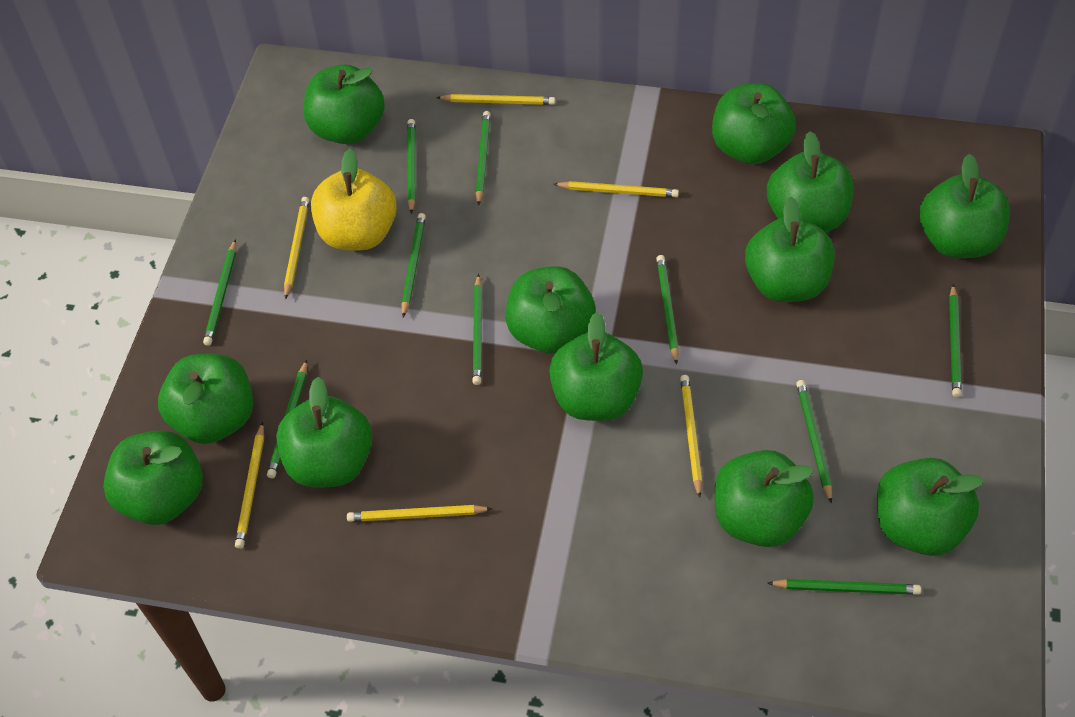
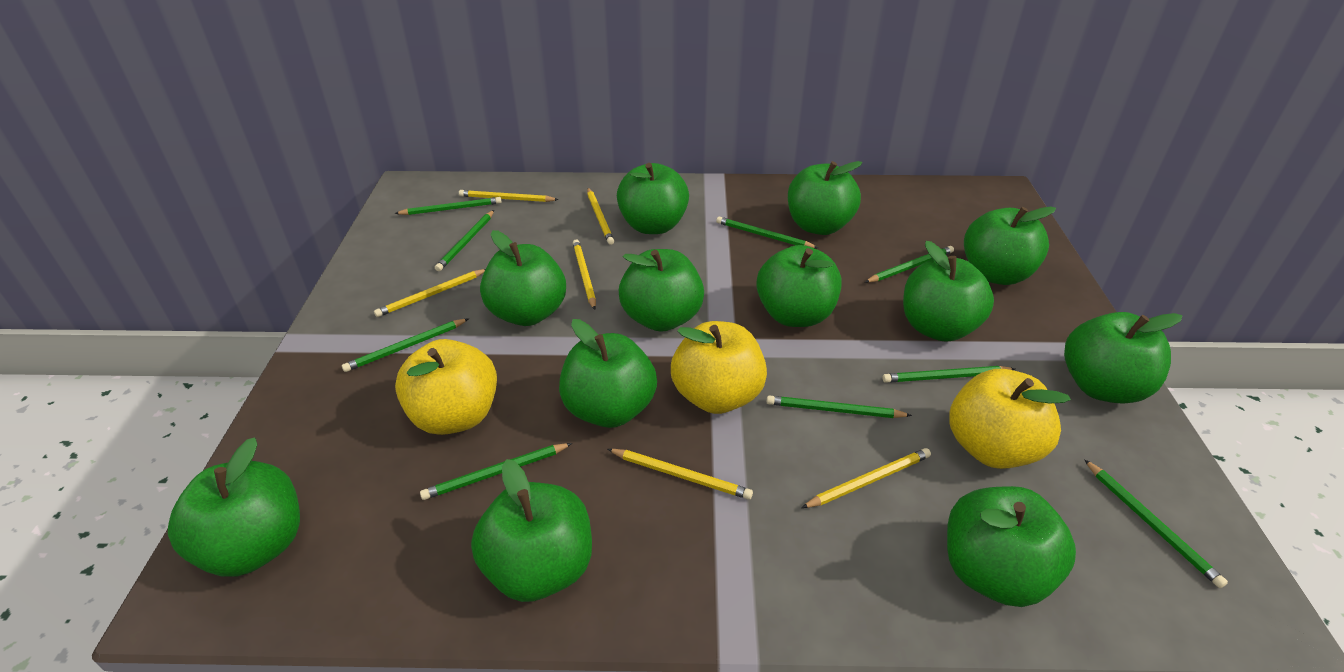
green pencil: 10 -> 9
yellow apple: 1 -> 3

